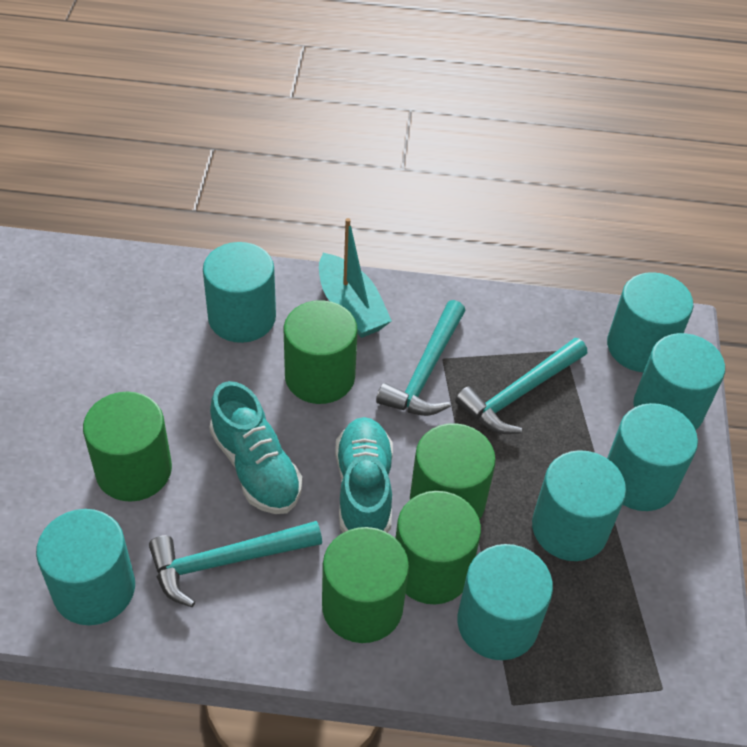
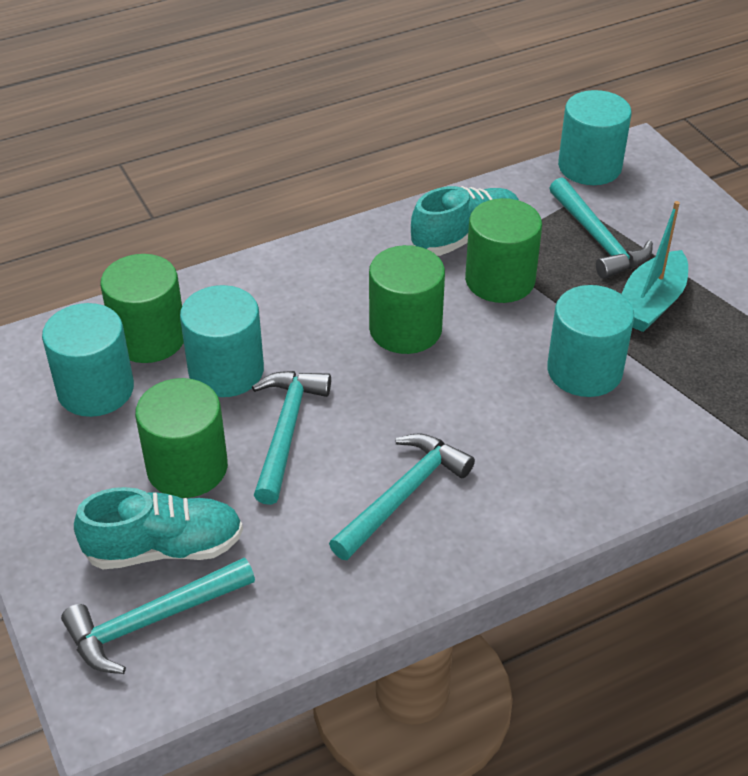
green cylinder: 5 -> 4
turquoise cylinder: 7 -> 4
turquoise hammer: 3 -> 4

